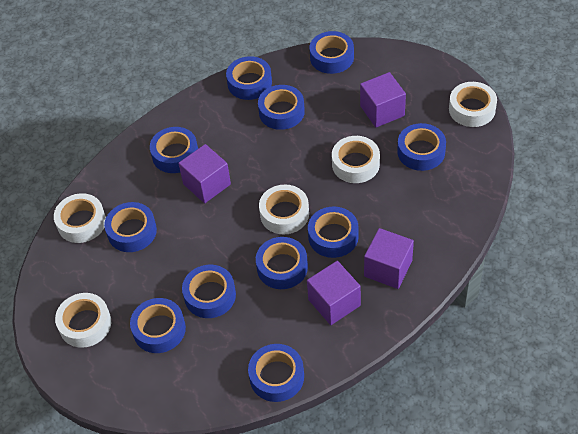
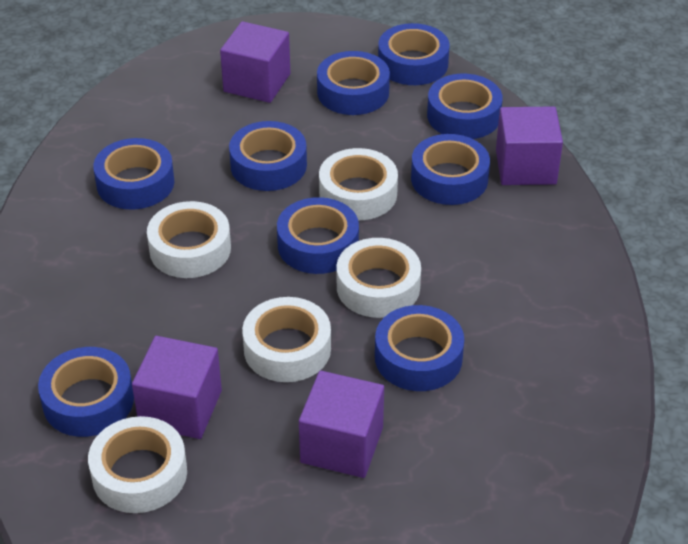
blue tape: 11 -> 9

